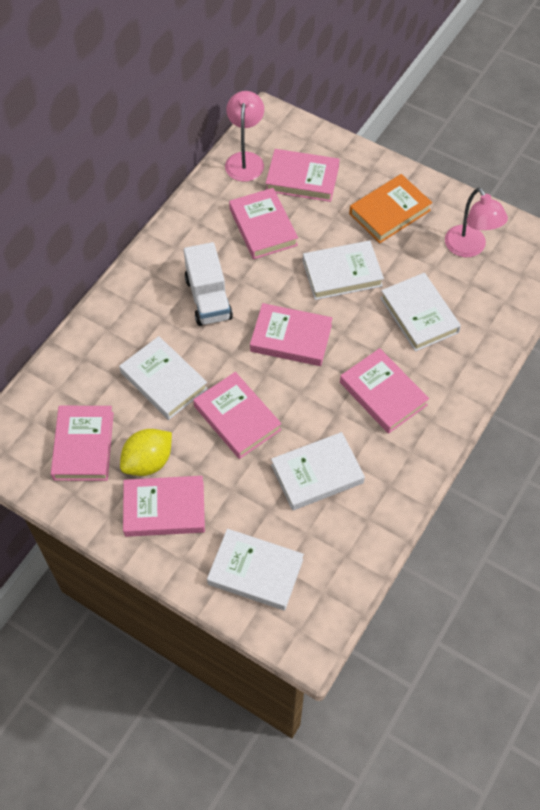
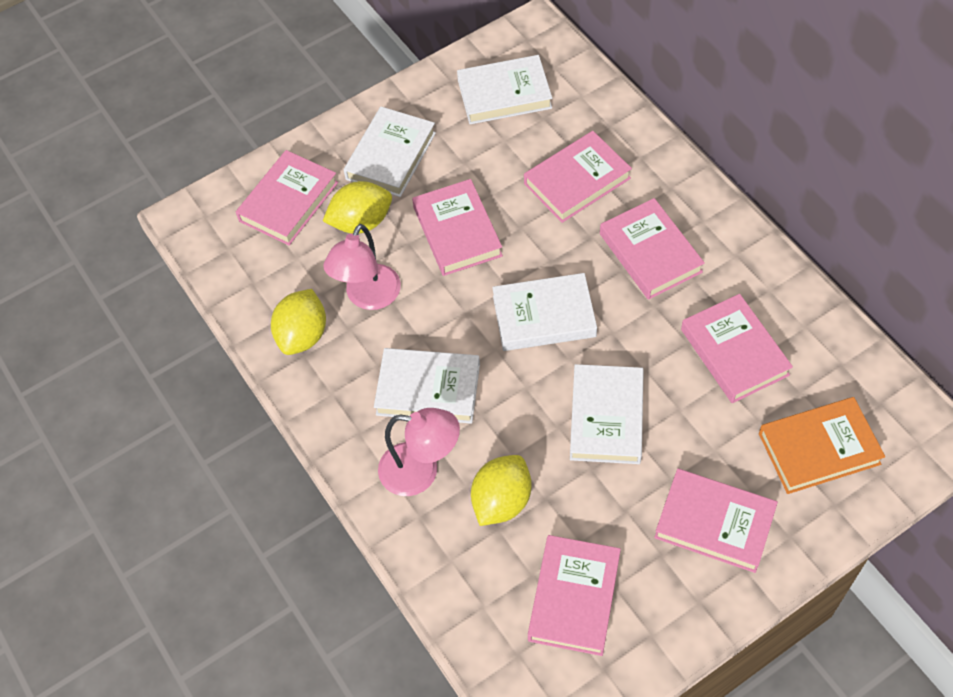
white truck: 1 -> 0
yellow lemon: 1 -> 3

